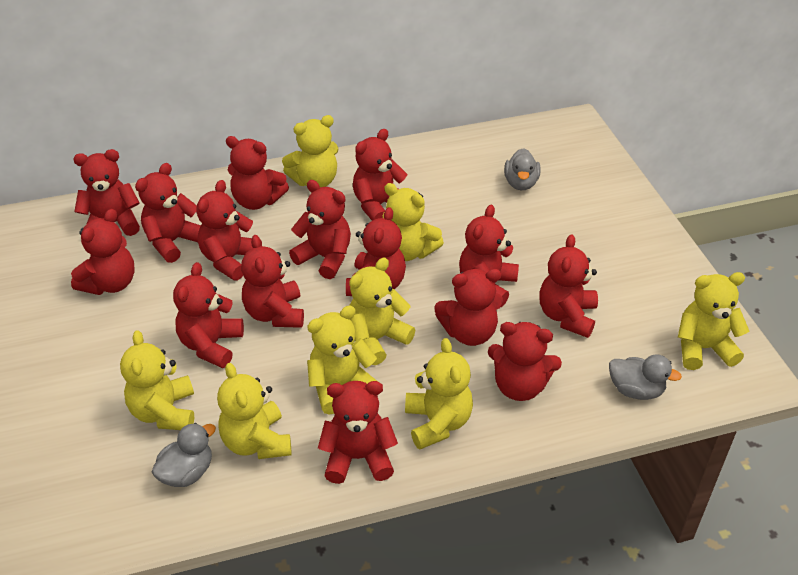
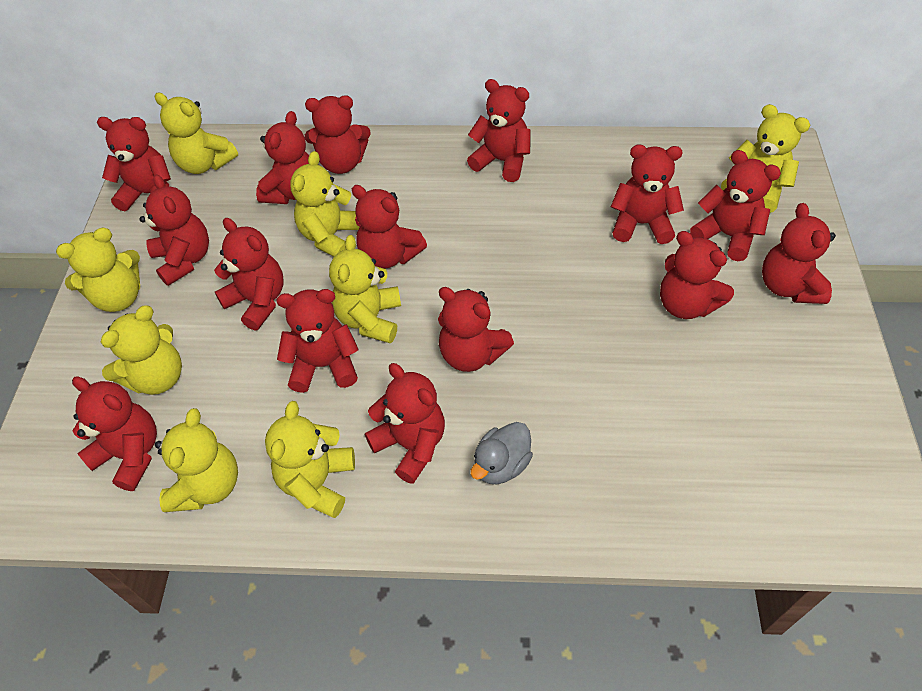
grey duck: 3 -> 1

